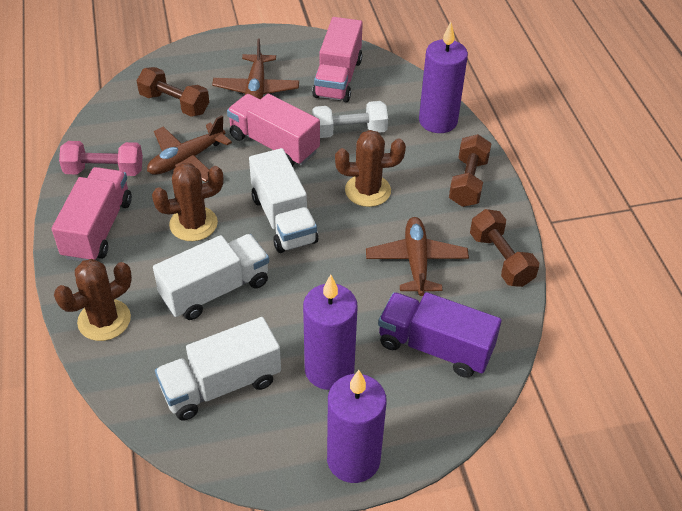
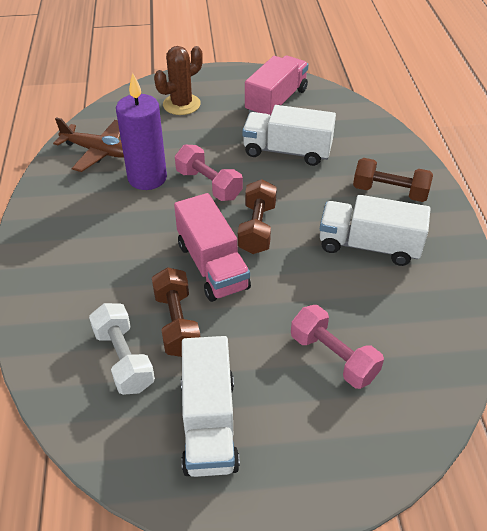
brown cactus: 3 -> 1
brown plane: 3 -> 1
pink dumbbell: 1 -> 2
pink truck: 3 -> 2
purple candle: 3 -> 1
purple truck: 1 -> 0

